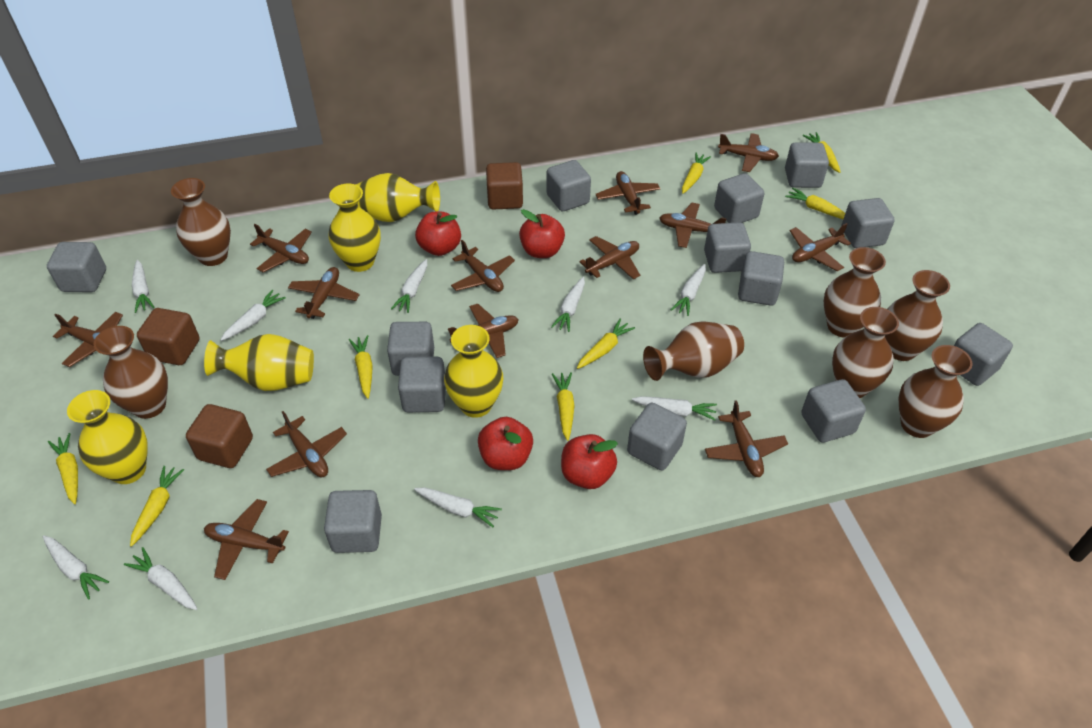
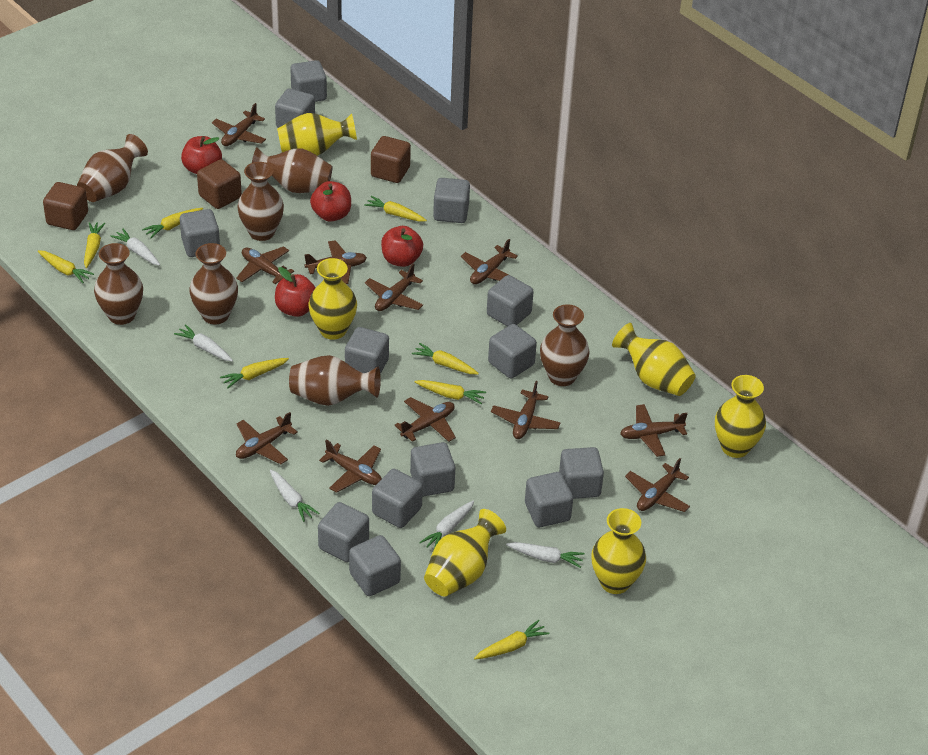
brown plane: 13 -> 11
white carrot: 9 -> 5
yellow vase: 5 -> 6

